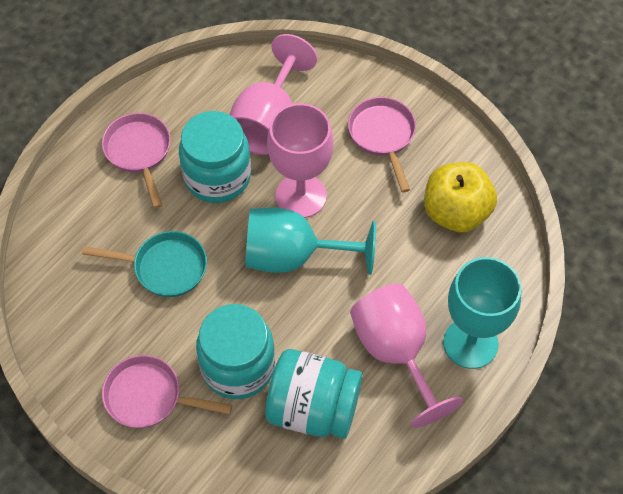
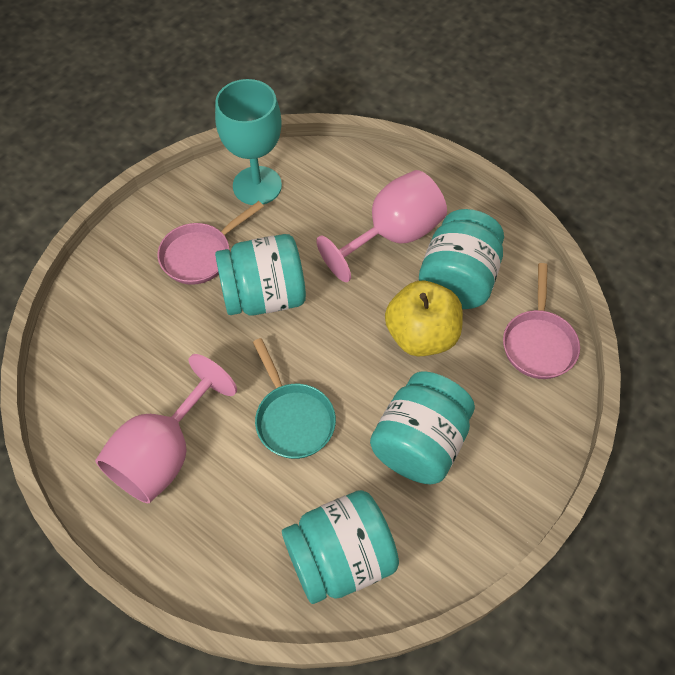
pink goblet: 3 -> 2
pink pan: 3 -> 2
turquoise goblet: 2 -> 1
turquoise jar: 3 -> 4

